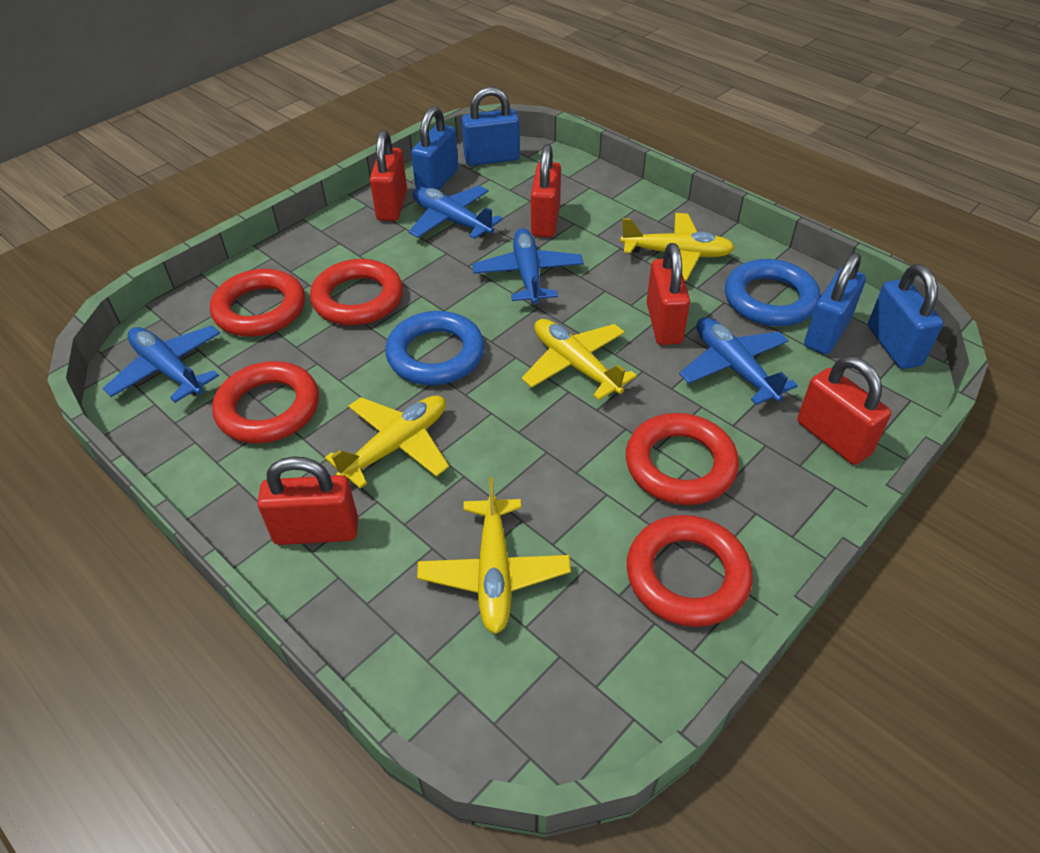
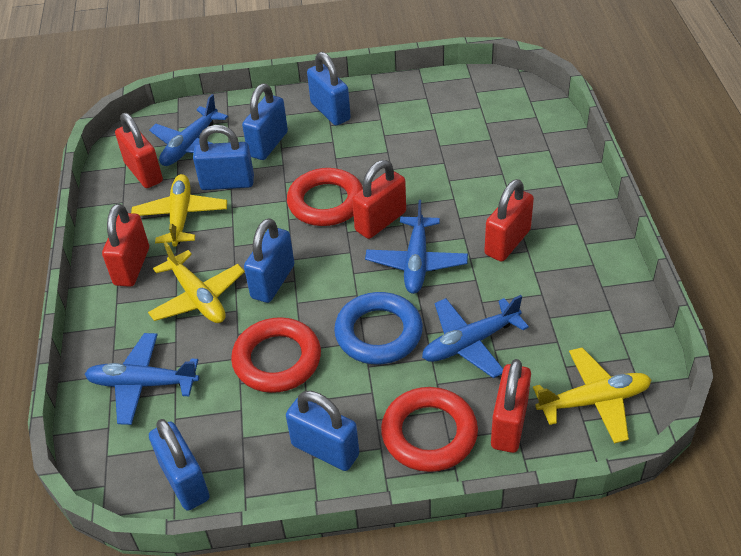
blue padlock: 4 -> 6
blue ring: 2 -> 1
red ring: 5 -> 3
yellow plane: 4 -> 3

